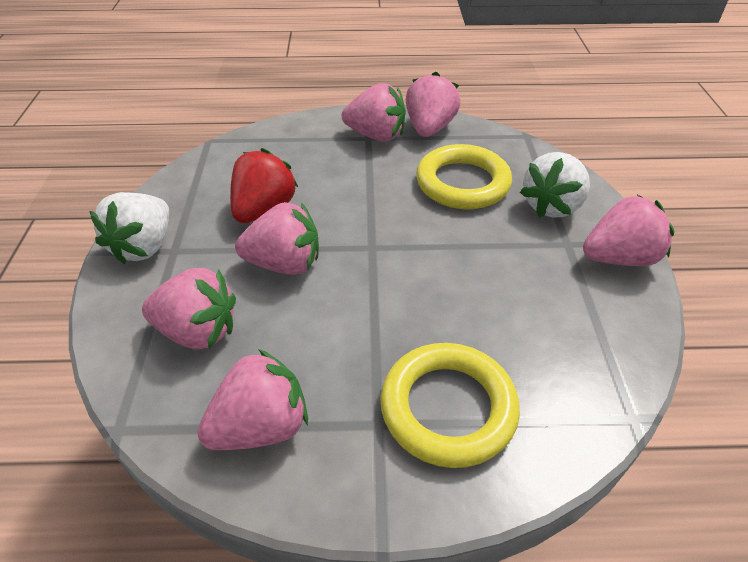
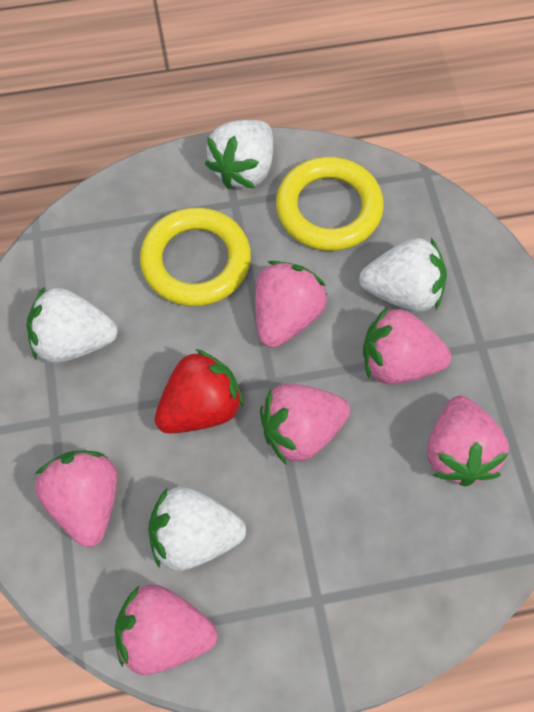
white strawberry: 2 -> 4

